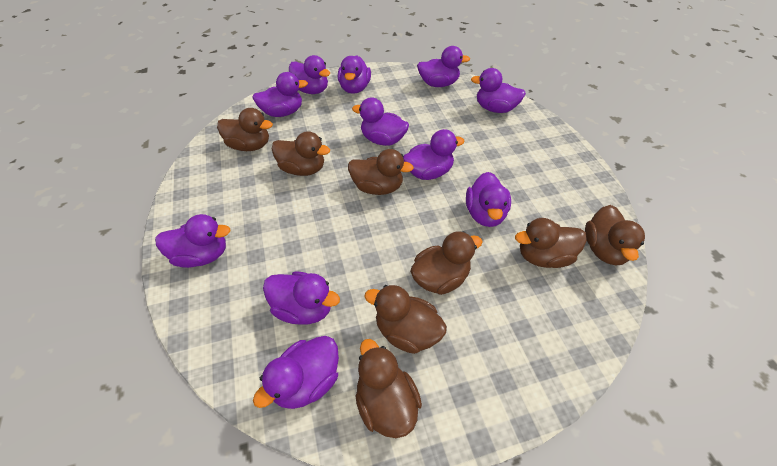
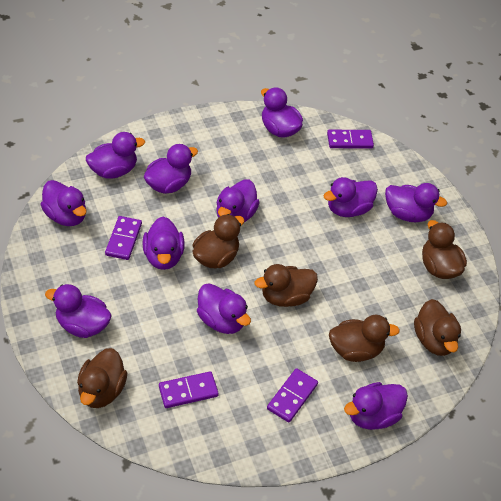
brown duck: 8 -> 6
purple domino: 0 -> 4

